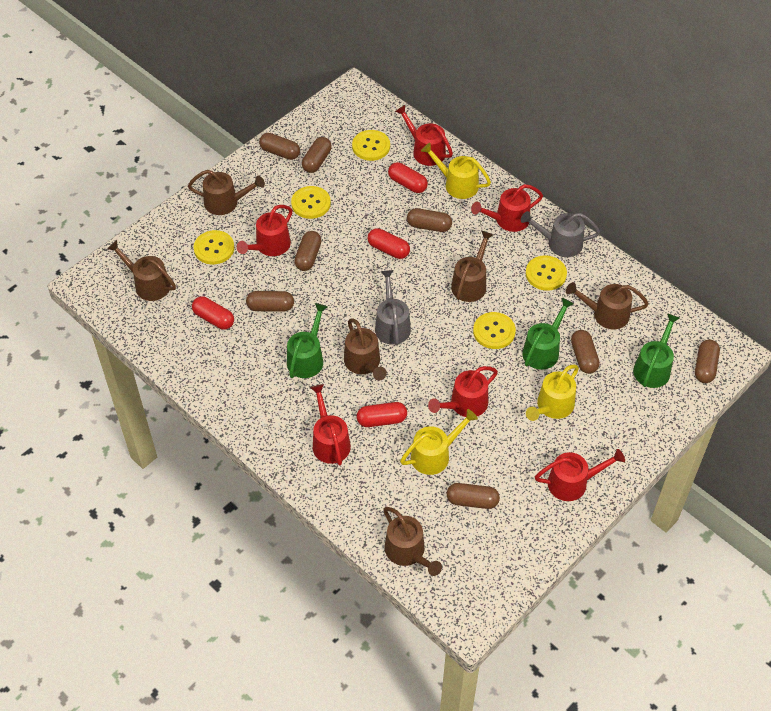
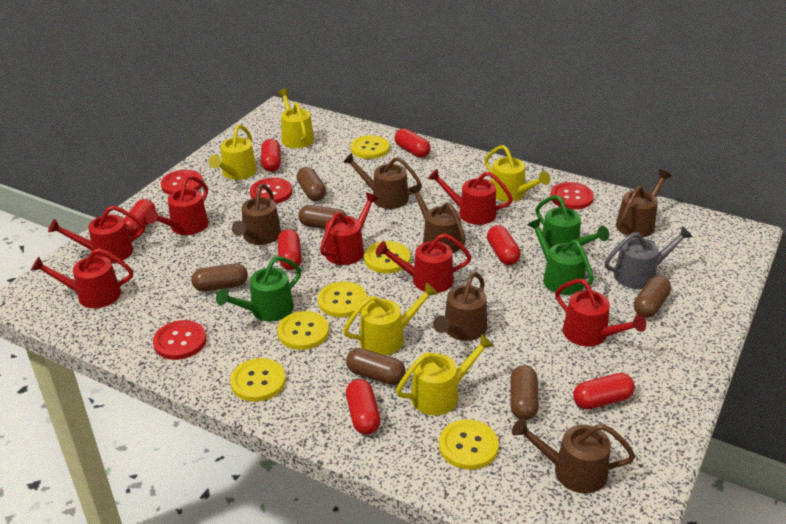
brown capsule: 8 -> 6
grey watering can: 2 -> 1
red button: 0 -> 4
red capsule: 4 -> 7
red watering can: 6 -> 7
yellow button: 5 -> 6
yellow watering can: 3 -> 5

